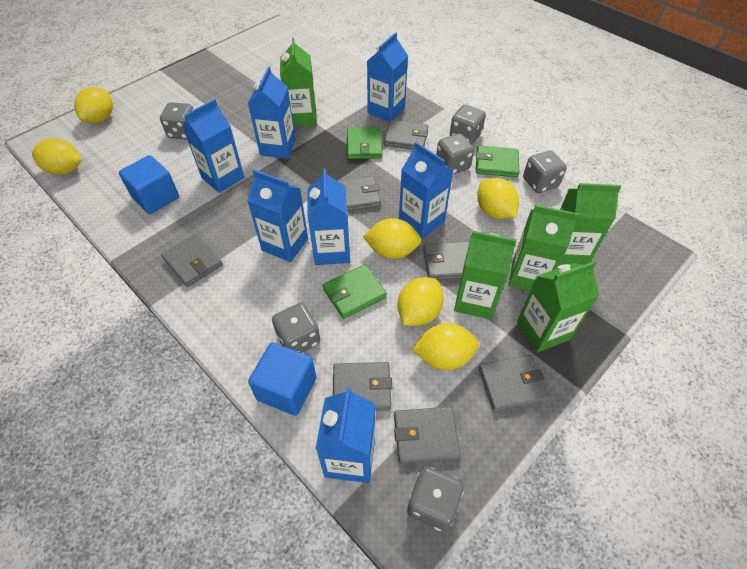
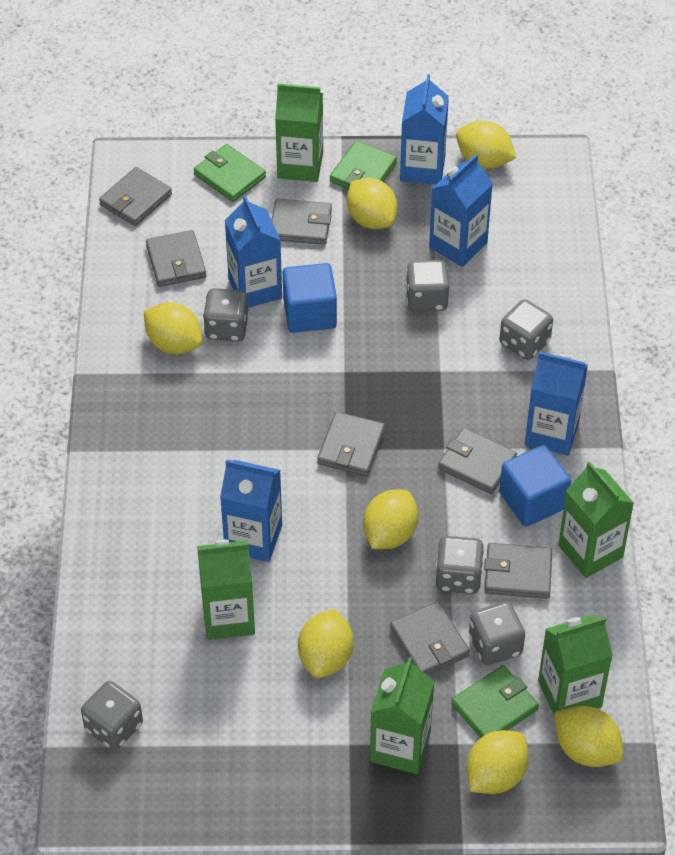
blue carton: 7 -> 5
yellow lemon: 6 -> 7

